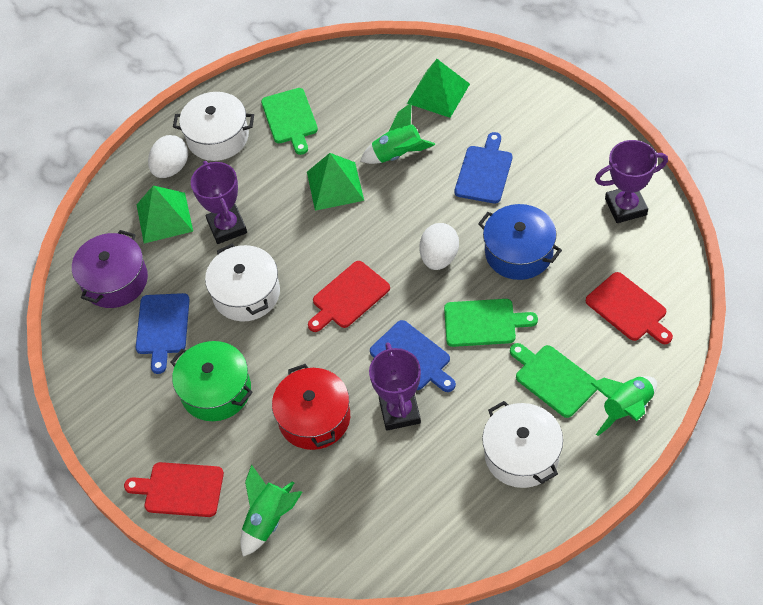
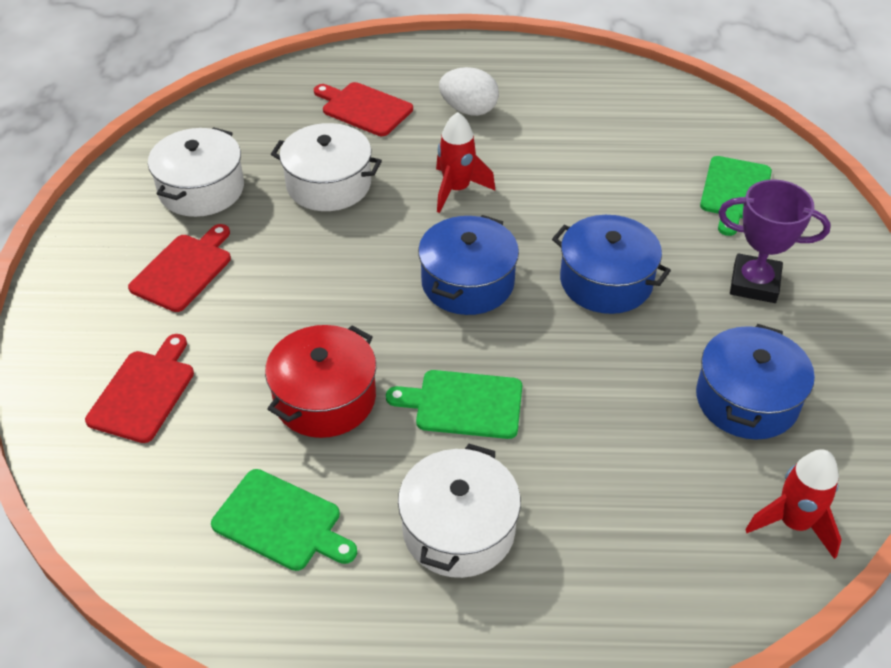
blue cutting board: 3 -> 0
blue pot: 1 -> 3
green pot: 1 -> 0
green pyramid: 3 -> 0
green rocket: 3 -> 0
purple pot: 1 -> 0
purple trophy: 3 -> 1
red rocket: 0 -> 2
white egg: 2 -> 1

